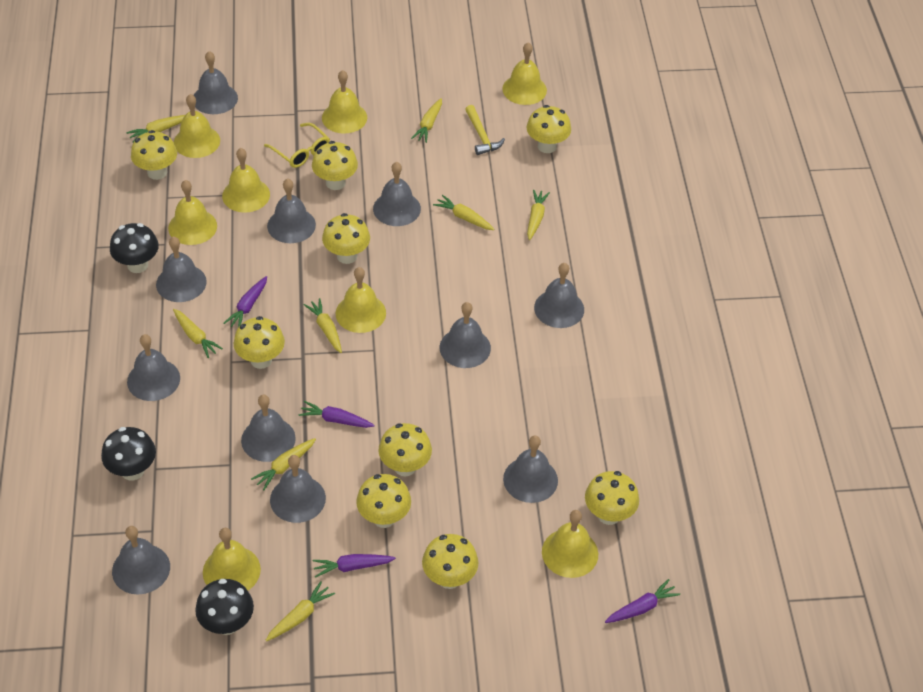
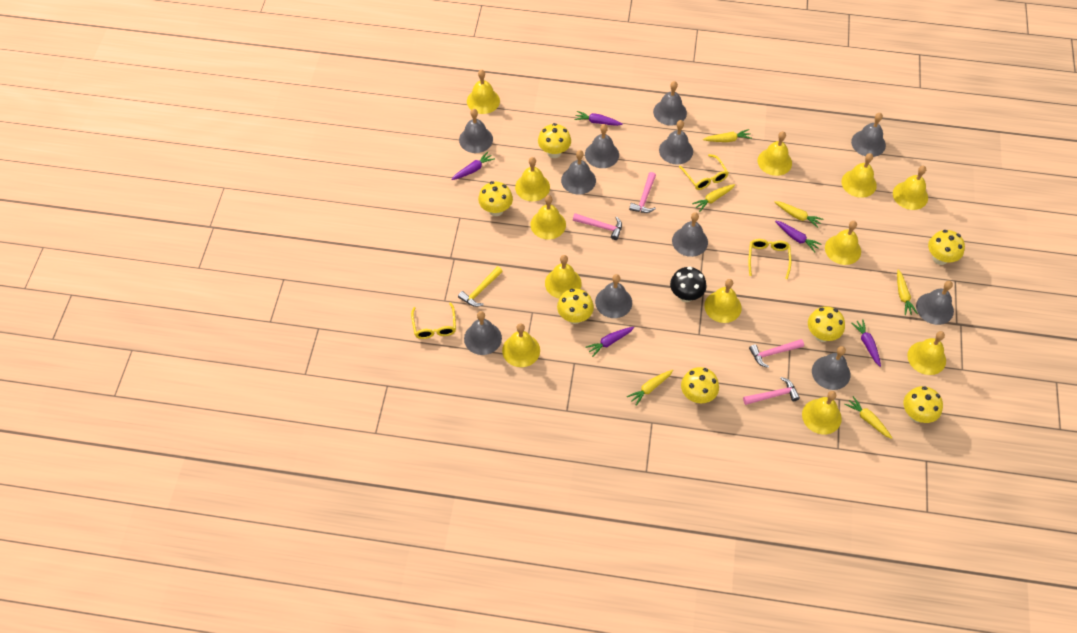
black mushroom: 3 -> 1
pink hammer: 0 -> 4
purple carrot: 4 -> 5
yellow bell: 8 -> 12
yellow carrot: 8 -> 6
yellow glasses: 1 -> 3
yellow mushroom: 9 -> 7

